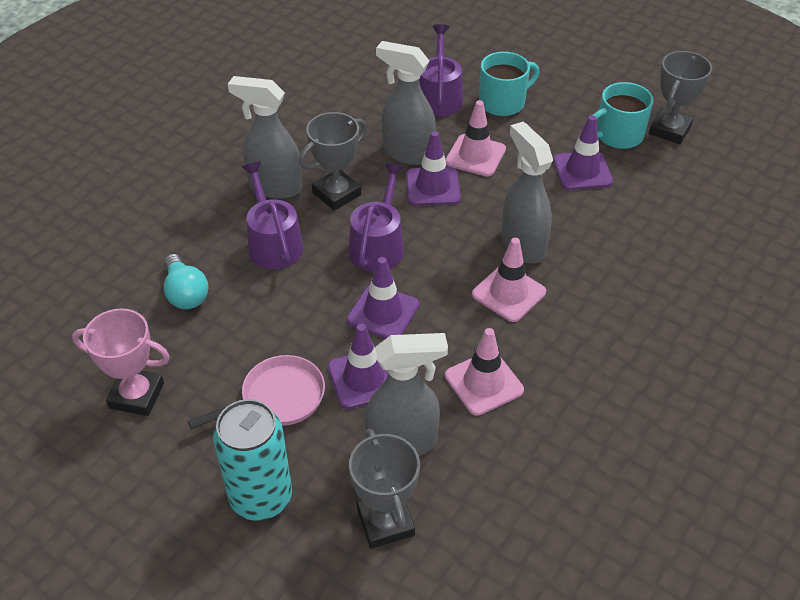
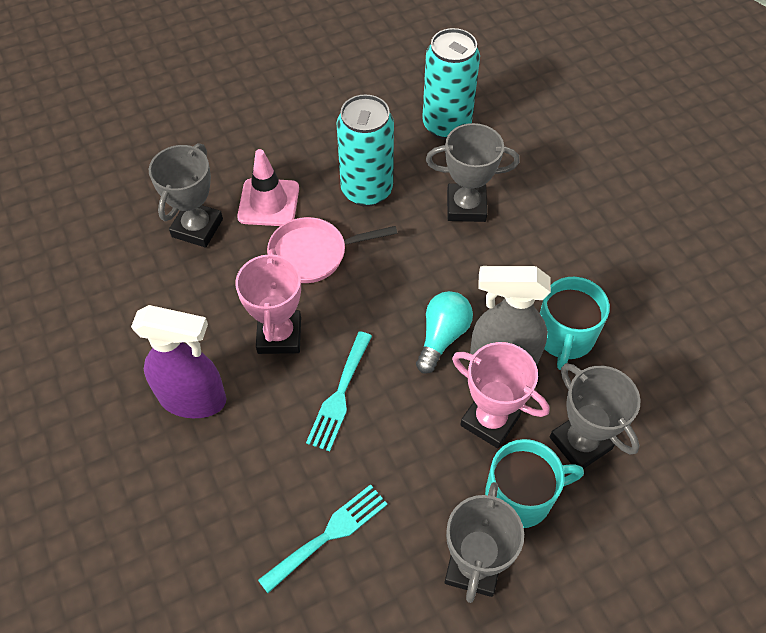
grey spray bottle: 4 -> 1
grey trophy: 3 -> 4
pink traffic cone: 3 -> 1
pink trophy: 1 -> 2
purple spray bottle: 0 -> 1
purple traffic cone: 4 -> 0
purple watering can: 3 -> 0
turquoise can: 1 -> 2
turquoise fork: 0 -> 2

